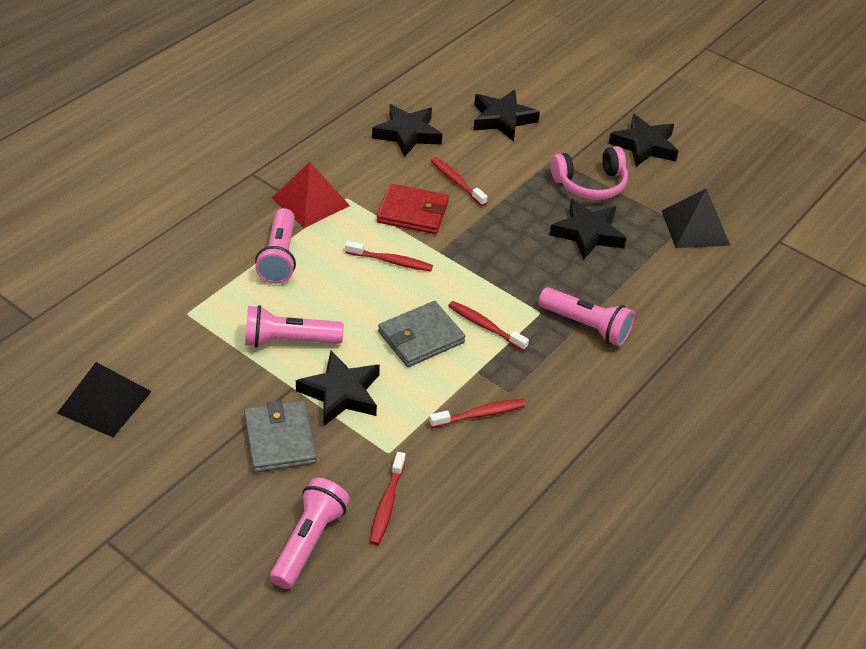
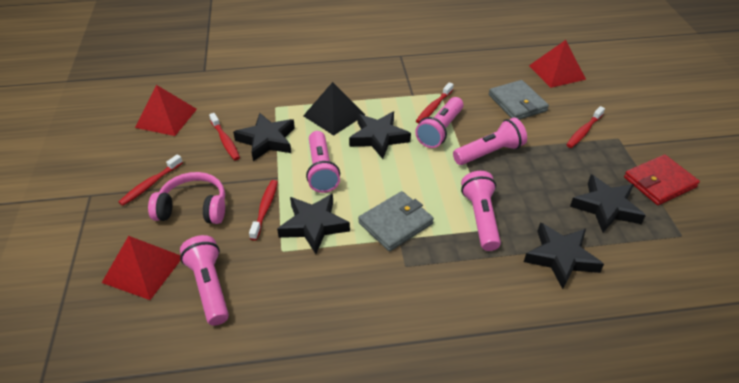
black pyramid: 2 -> 1
pink flashlight: 4 -> 5
red pyramid: 1 -> 3

